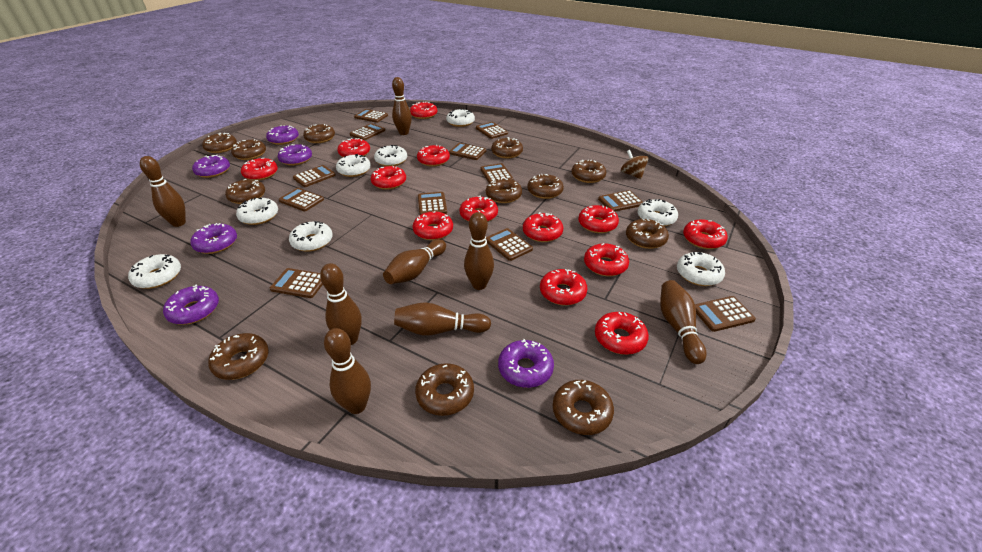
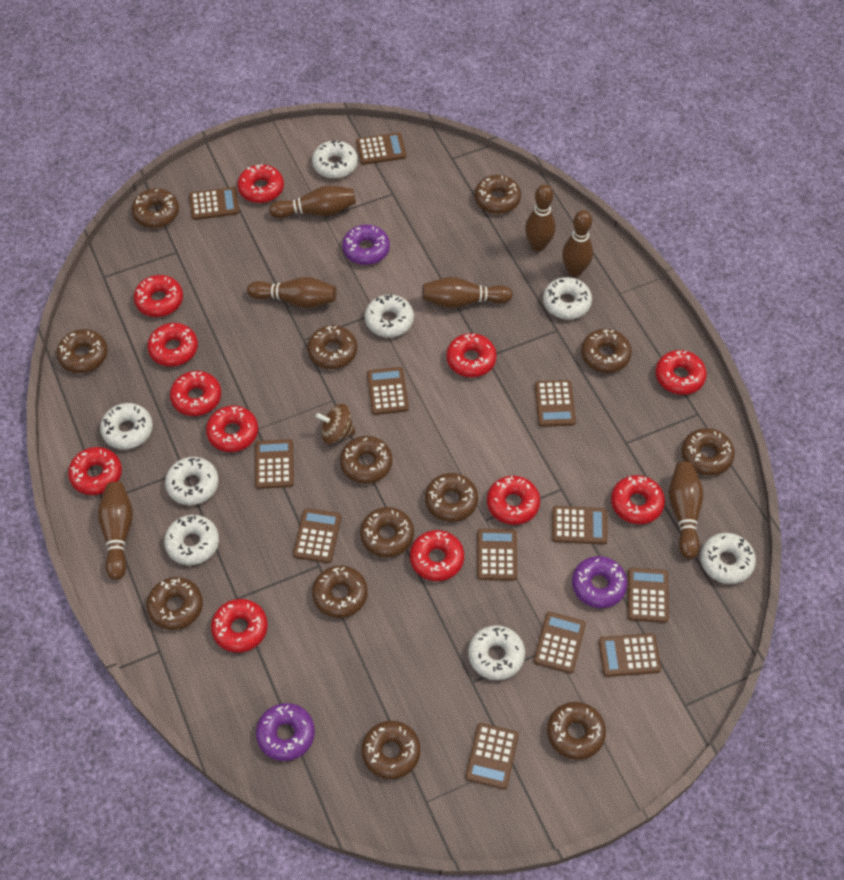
brown bowling pin: 8 -> 7
brown donut: 12 -> 13
purple donut: 6 -> 3
red donut: 13 -> 12

